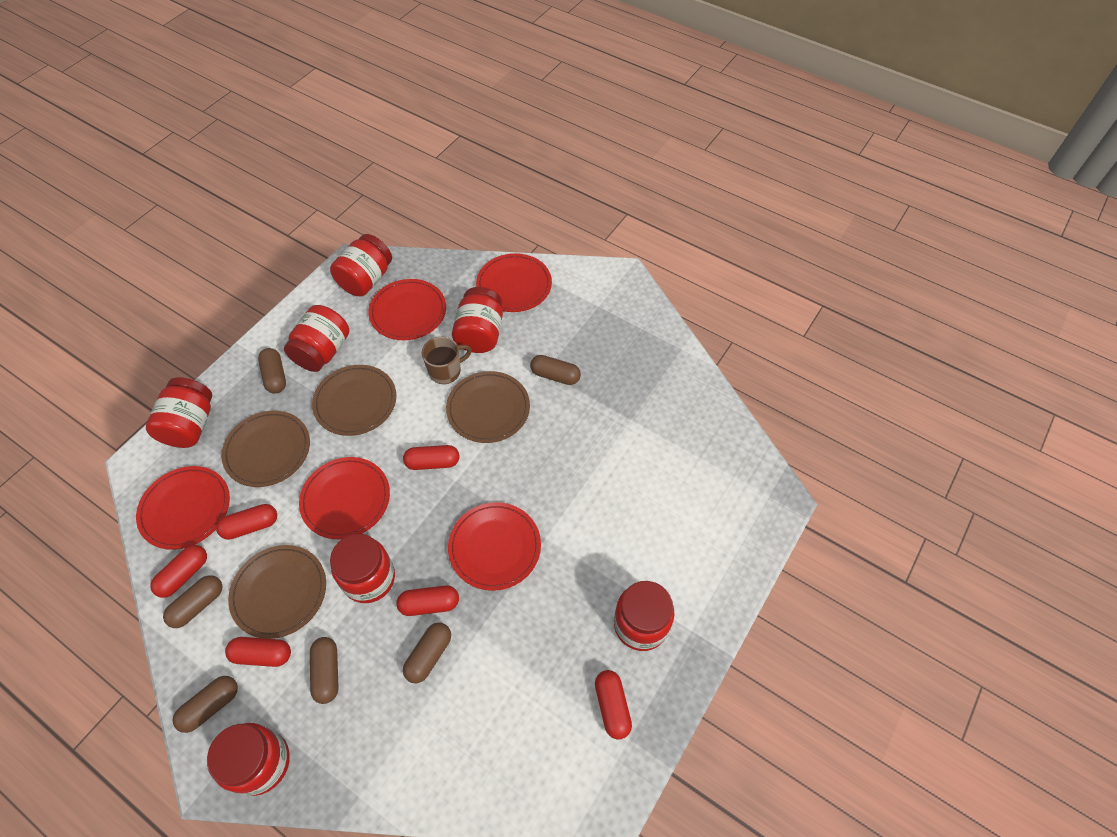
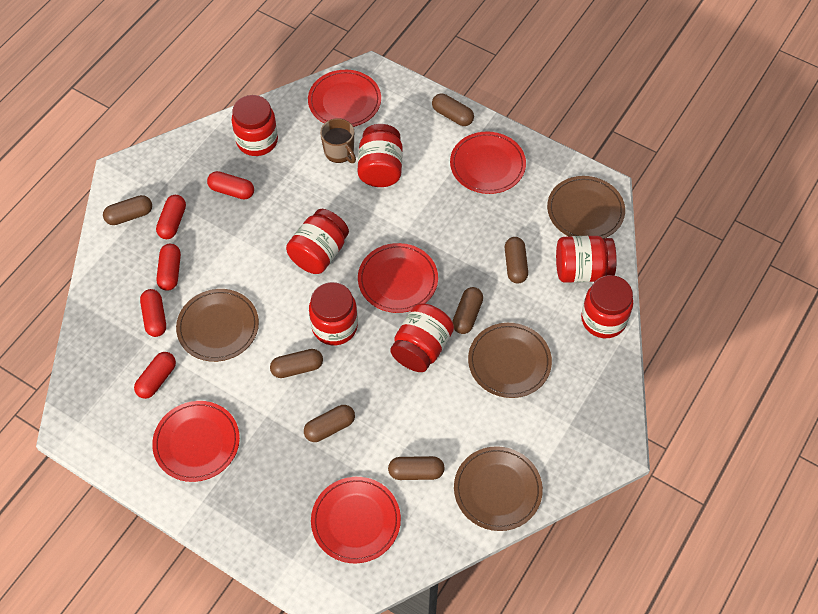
brown capsule: 6 -> 7
red capsule: 6 -> 5

